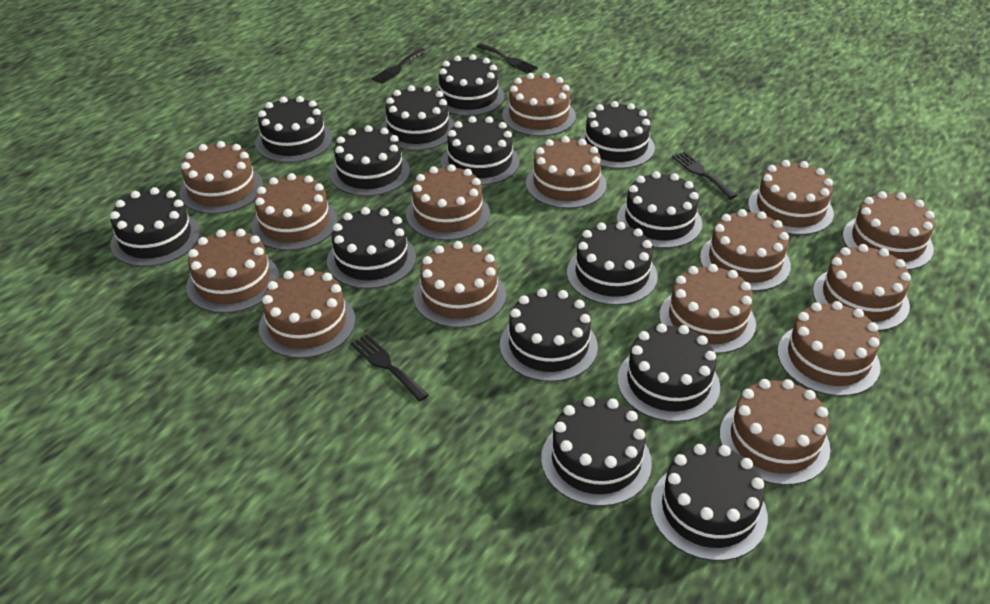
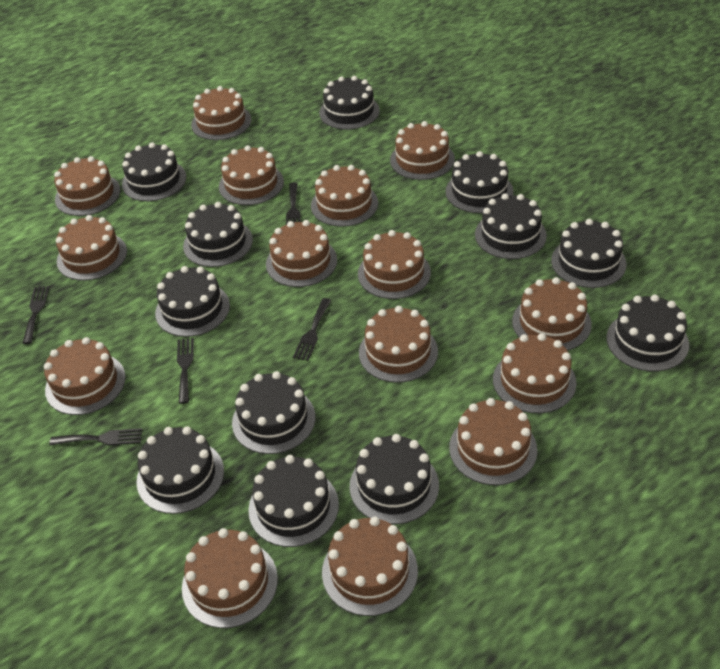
black cake: 14 -> 12
black fork: 4 -> 5

